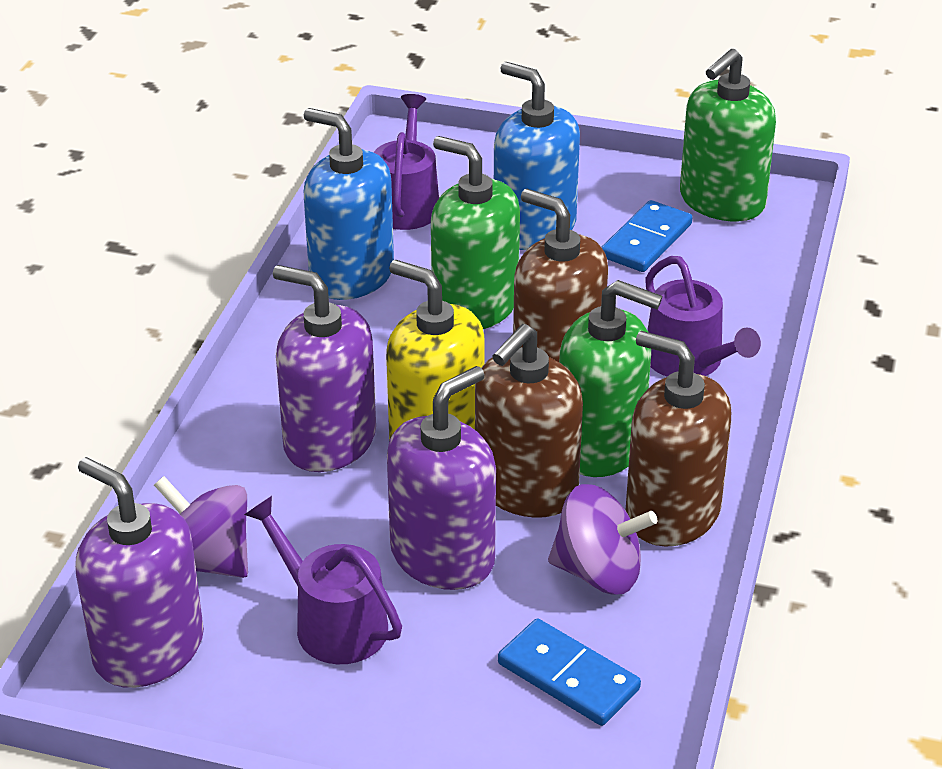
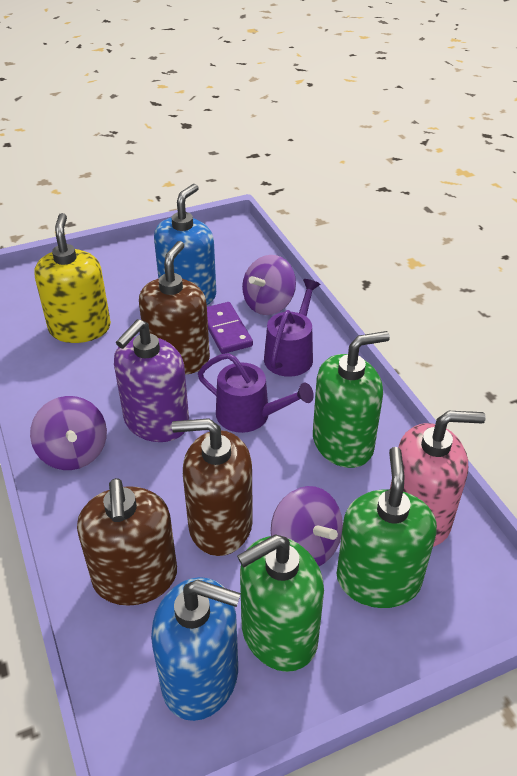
blue domino: 2 -> 0
pink soap dispenser: 0 -> 1
purple domino: 0 -> 1
purple soap dispenser: 3 -> 1
purple spinning top: 2 -> 3
purple watering can: 3 -> 2

